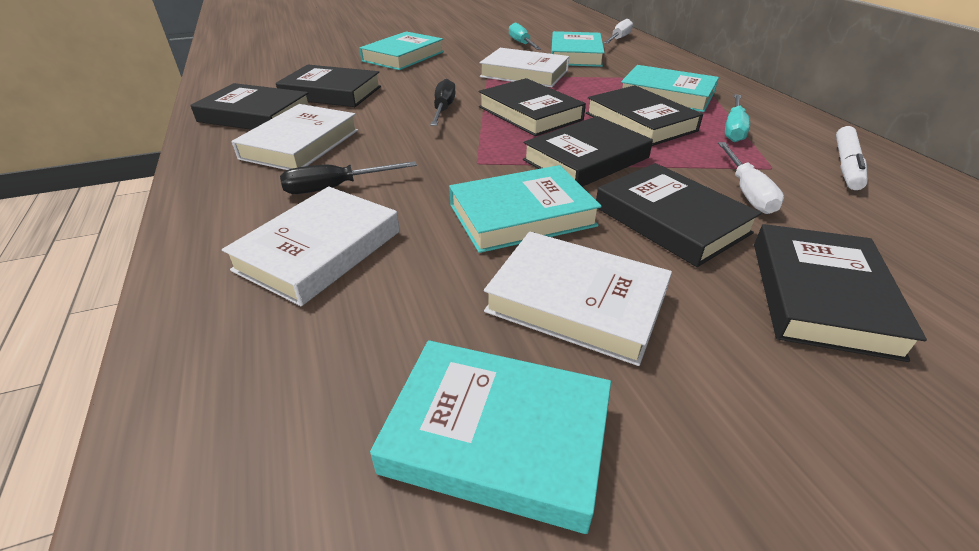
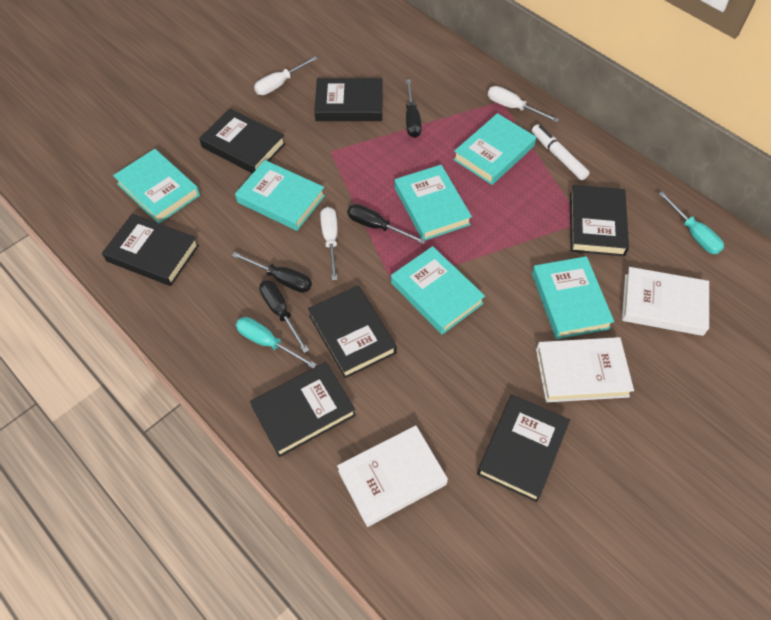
black screwdriver: 2 -> 4
turquoise book: 5 -> 6
white book: 4 -> 3
white screwdriver: 2 -> 3

